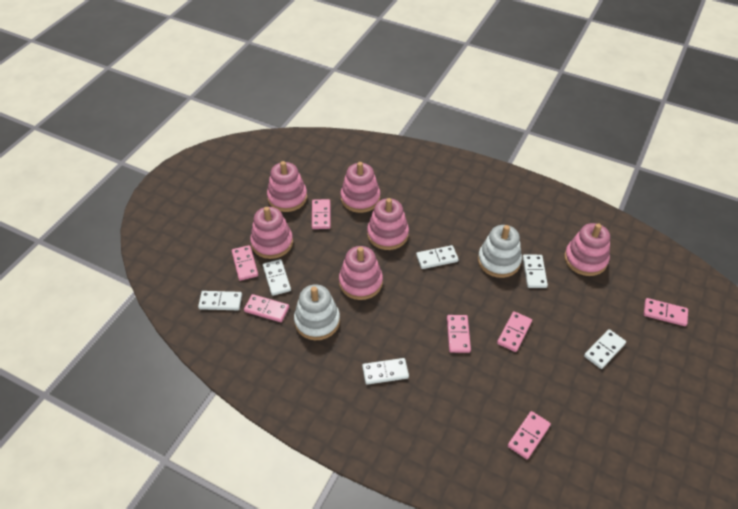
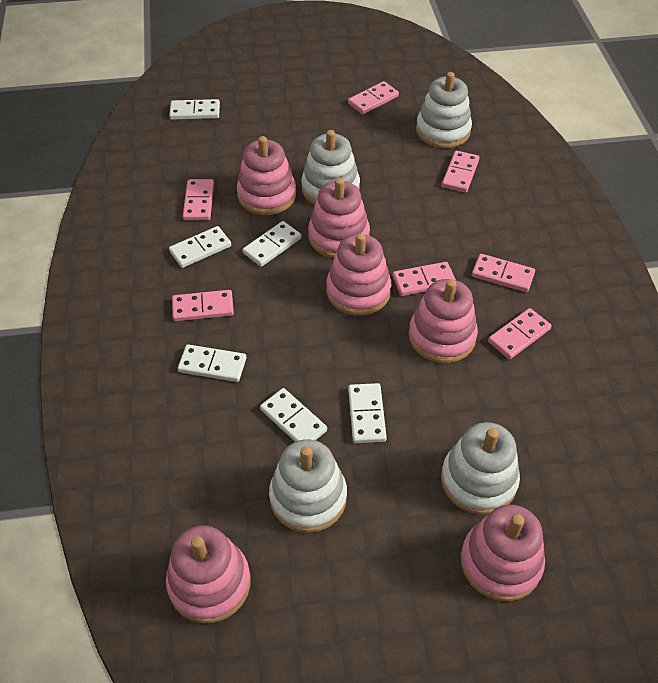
white stacking toy: 2 -> 4

